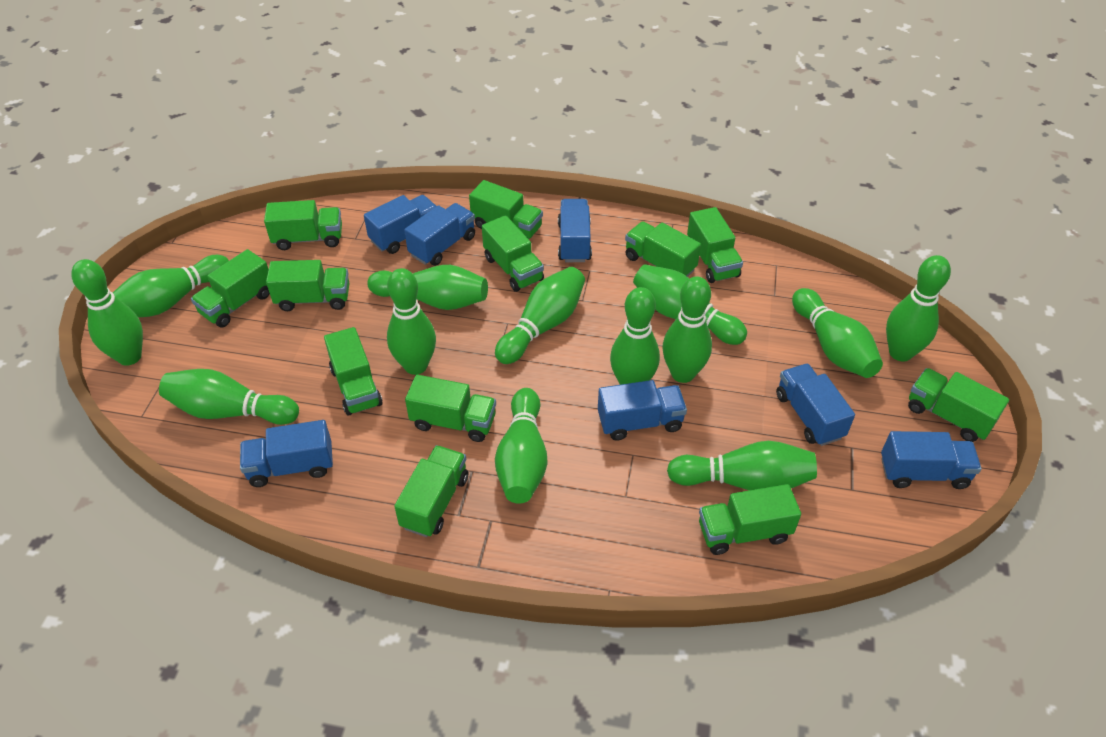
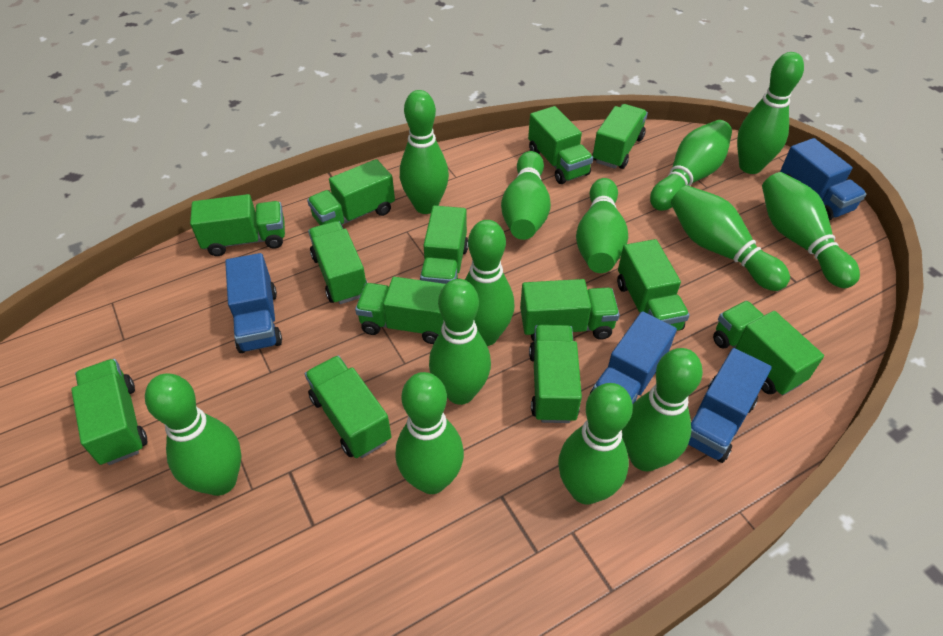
blue truck: 7 -> 4
green truck: 12 -> 13

